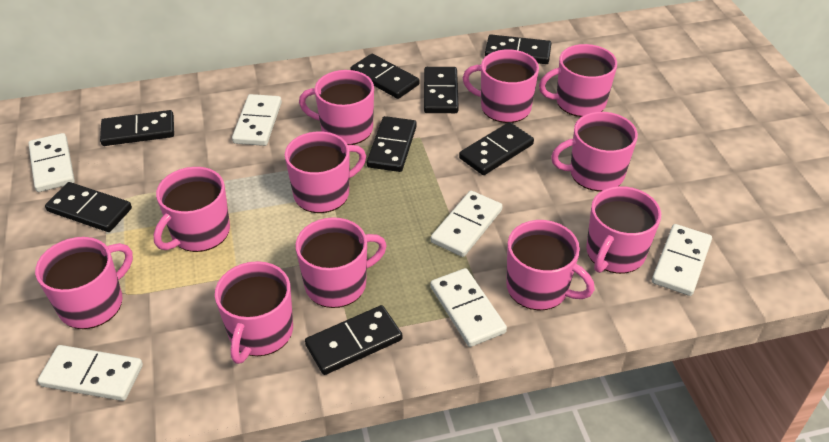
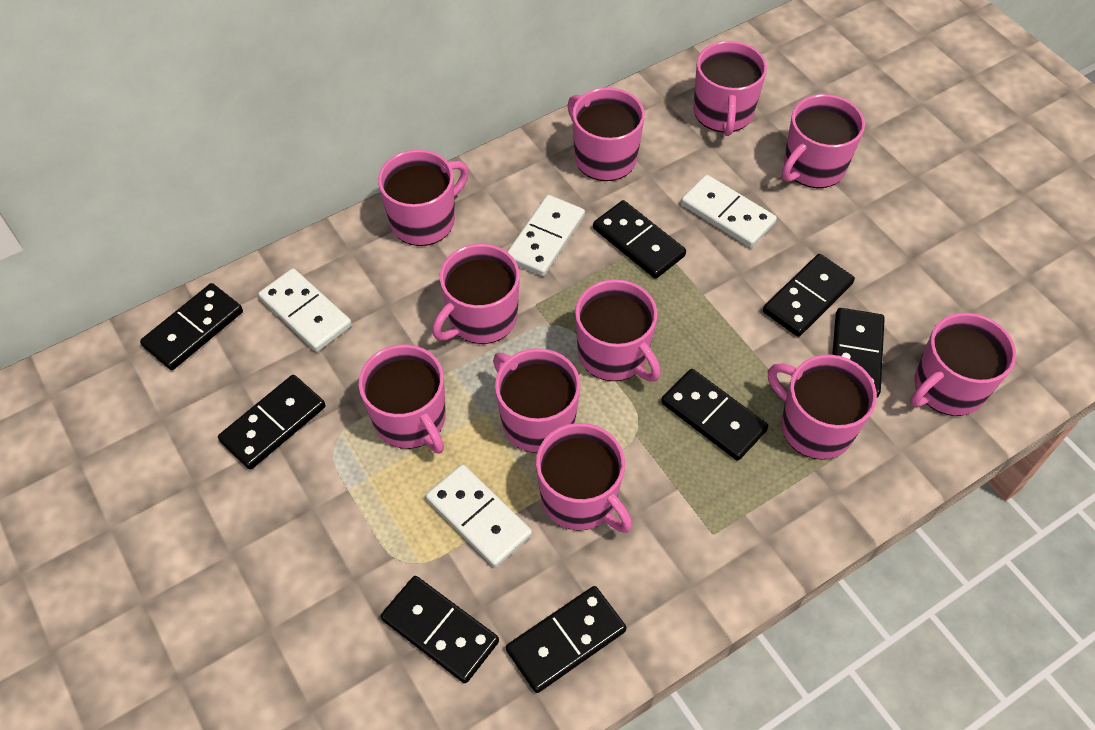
white domino: 6 -> 4

